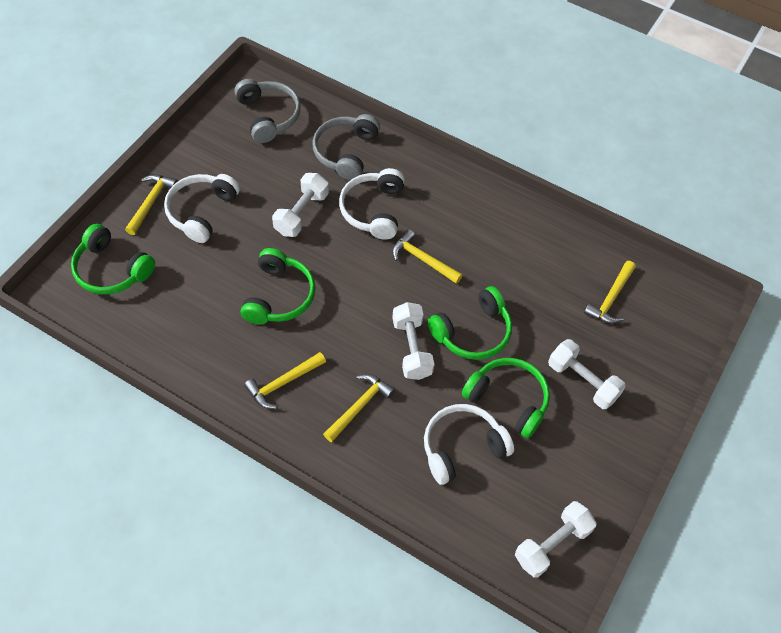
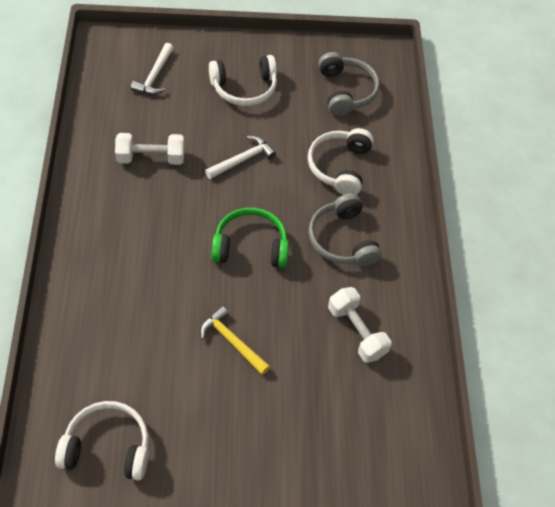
green headphones: 4 -> 1
white dumbbell: 4 -> 2
white hammer: 0 -> 2
yellow hammer: 5 -> 1

